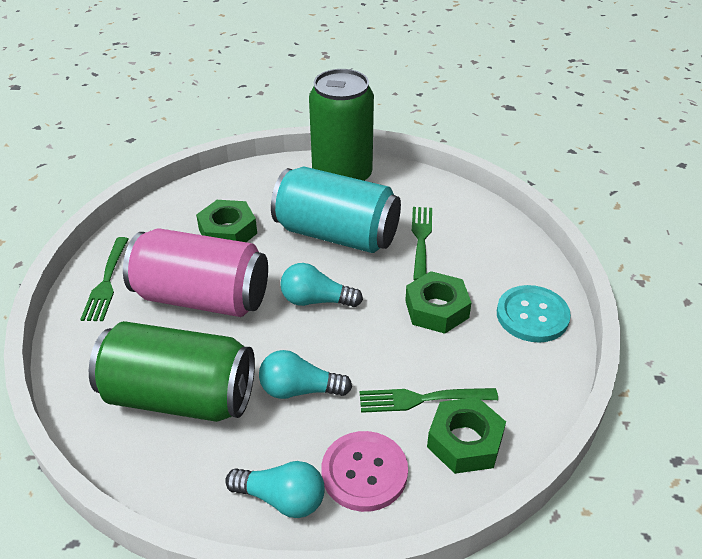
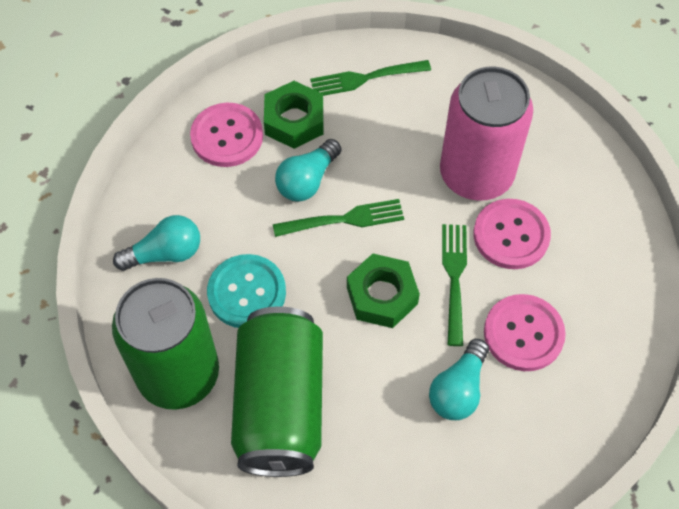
green nut: 3 -> 2
pink button: 1 -> 3
turquoise can: 1 -> 0

